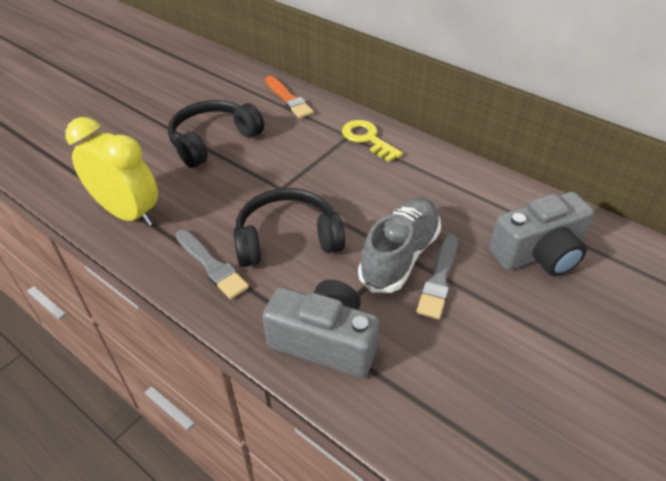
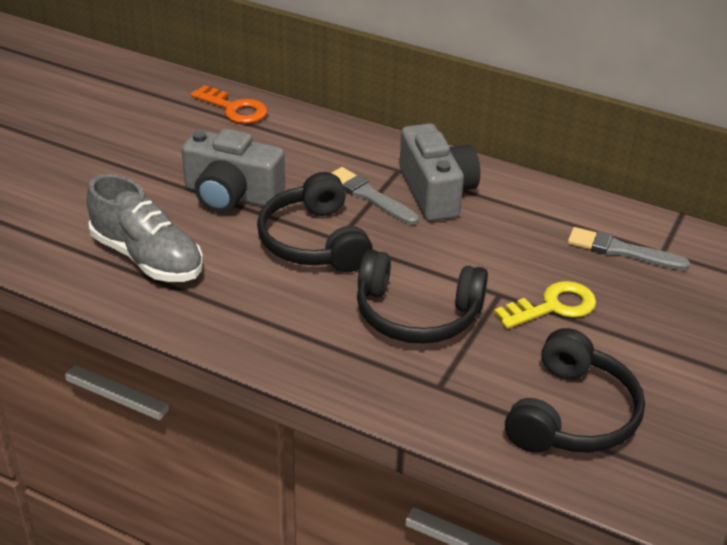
black headphones: 2 -> 3
orange brush: 1 -> 0
orange key: 0 -> 1
yellow clock: 1 -> 0

